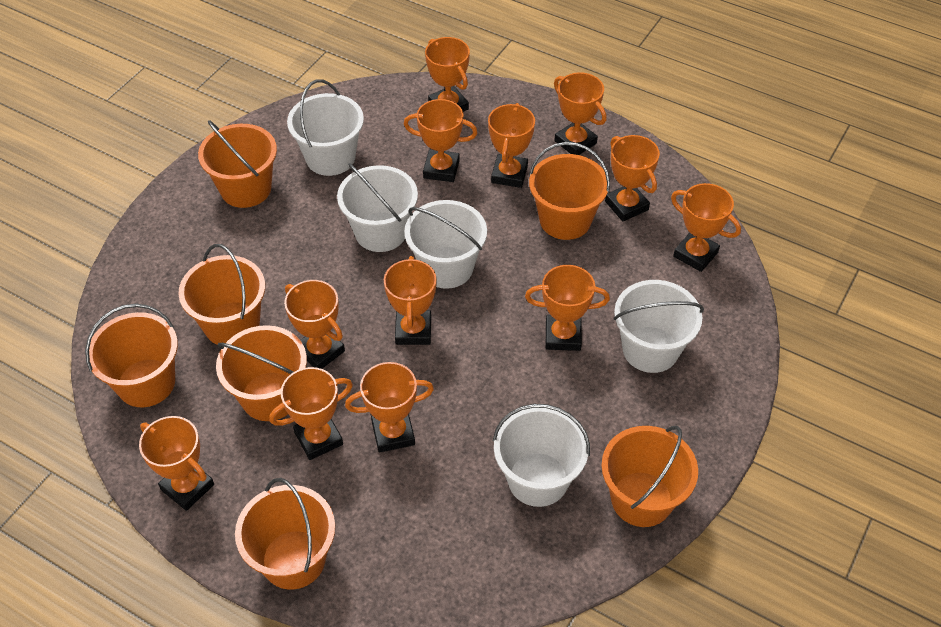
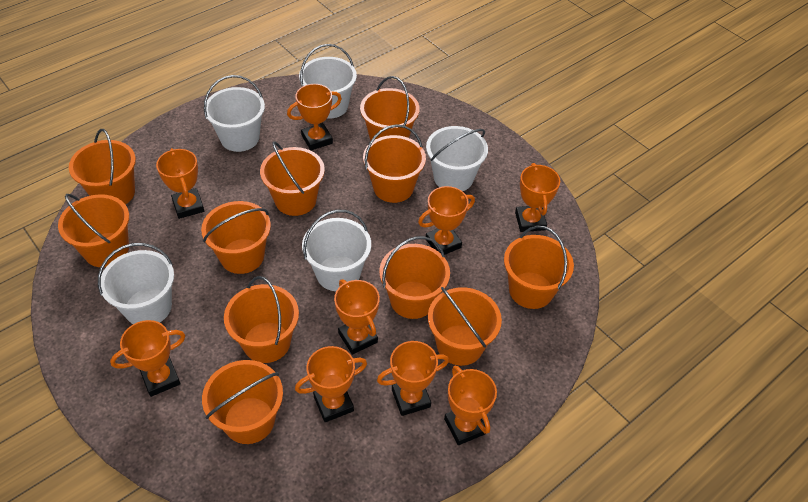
orange bucket: 7 -> 11
orange trophy: 12 -> 9

